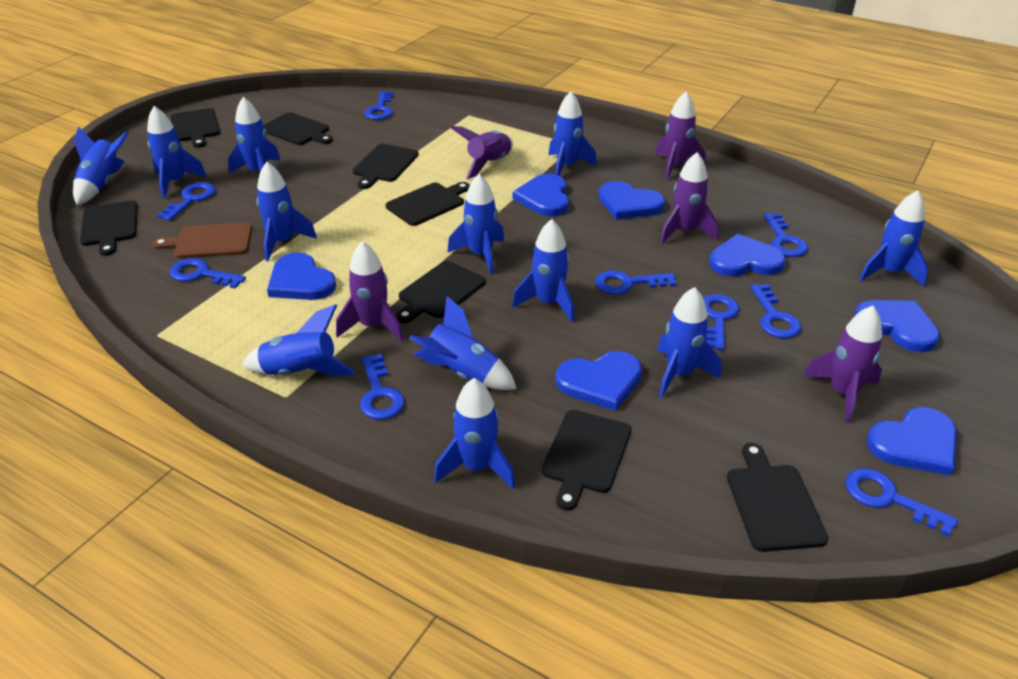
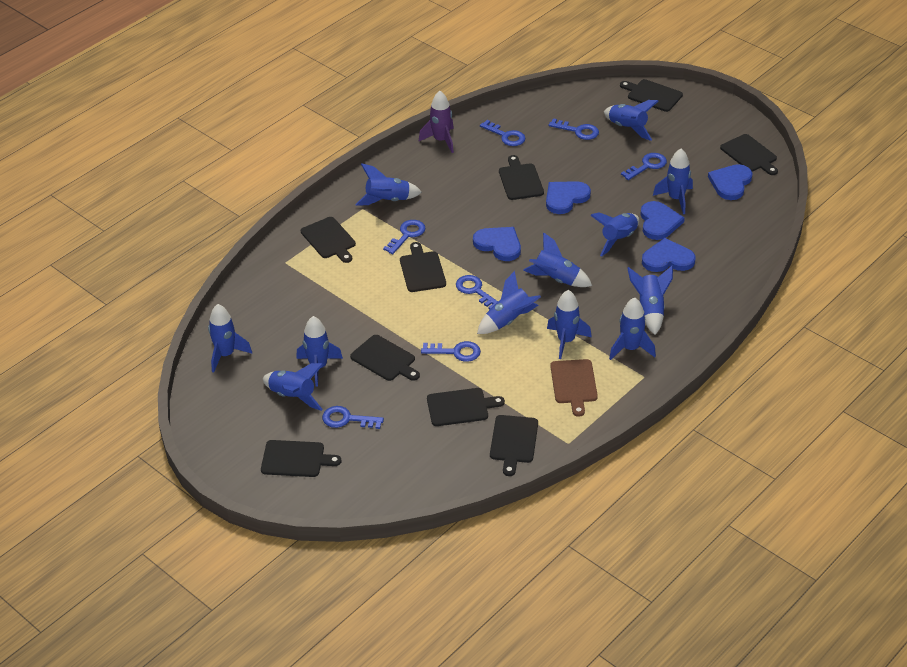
black cutting board: 8 -> 9
blue heart: 7 -> 5
blue key: 9 -> 7
purple rocket: 5 -> 1

